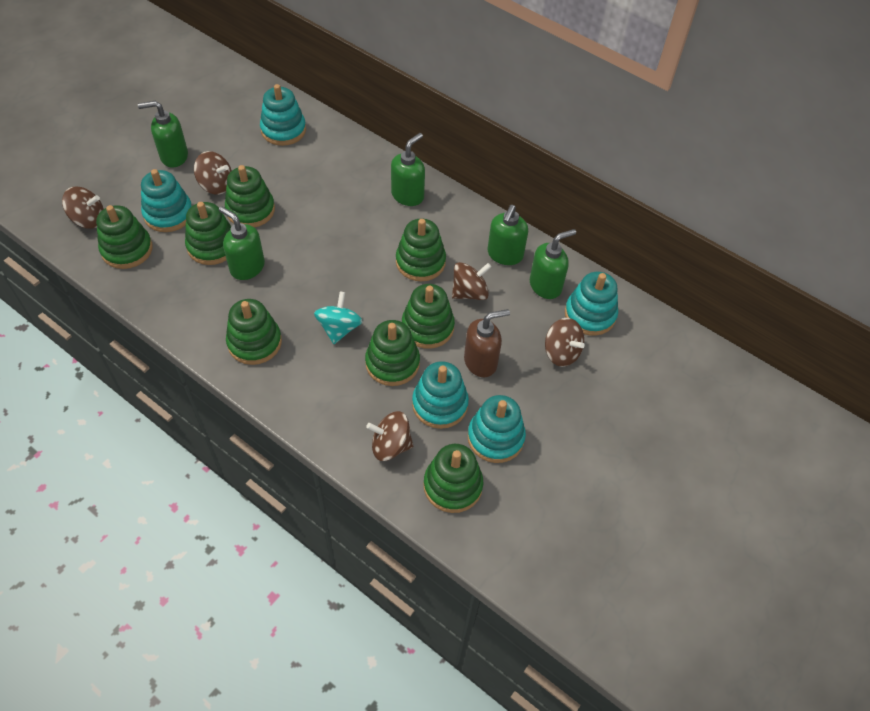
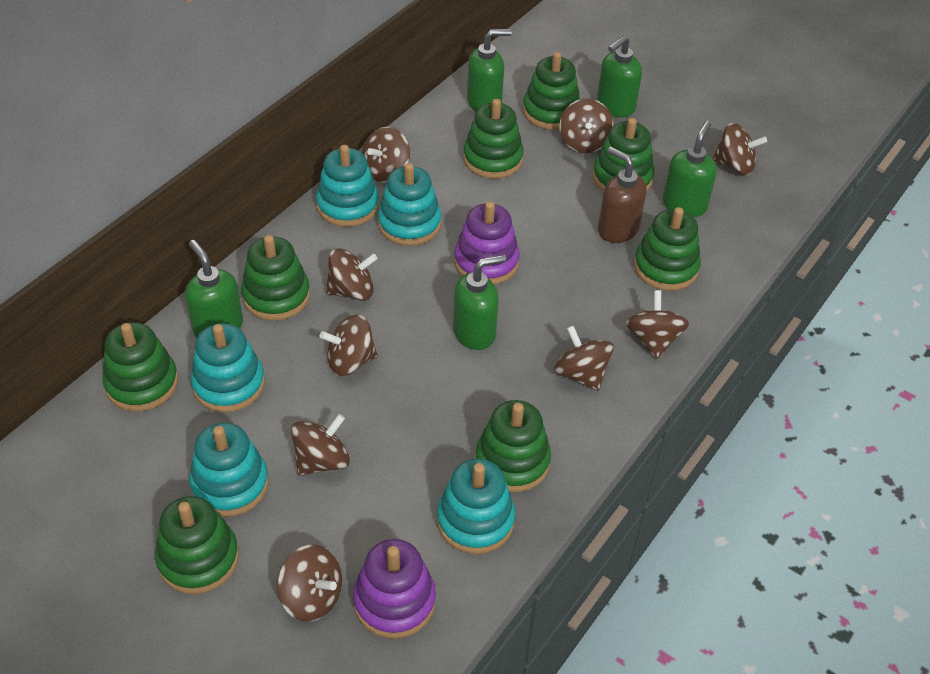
brown spinning top: 5 -> 9
purple stacking toy: 0 -> 2
turquoise spinning top: 1 -> 0

